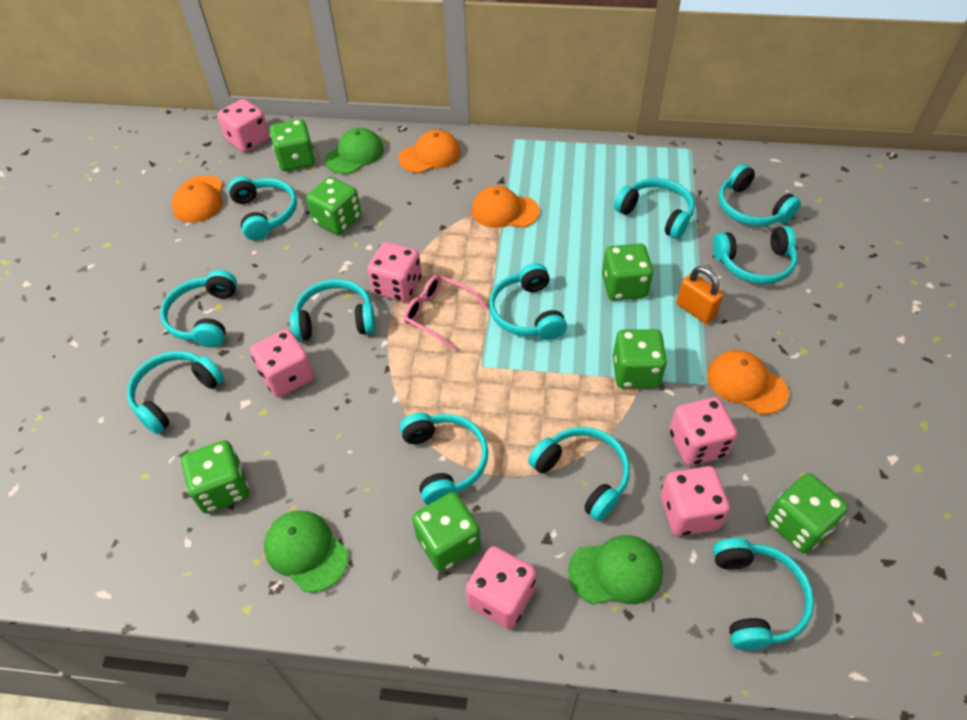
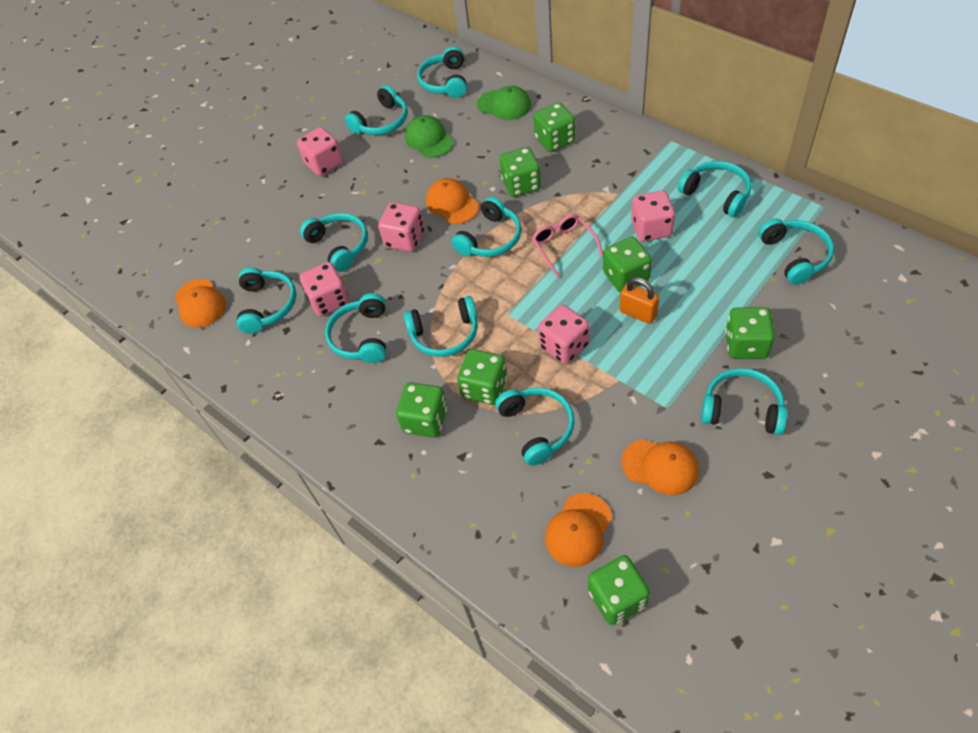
green cap: 3 -> 2
pink dice: 6 -> 5

